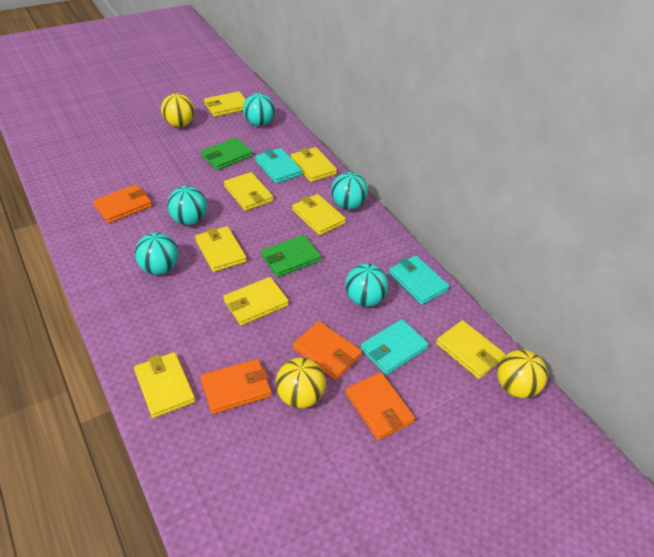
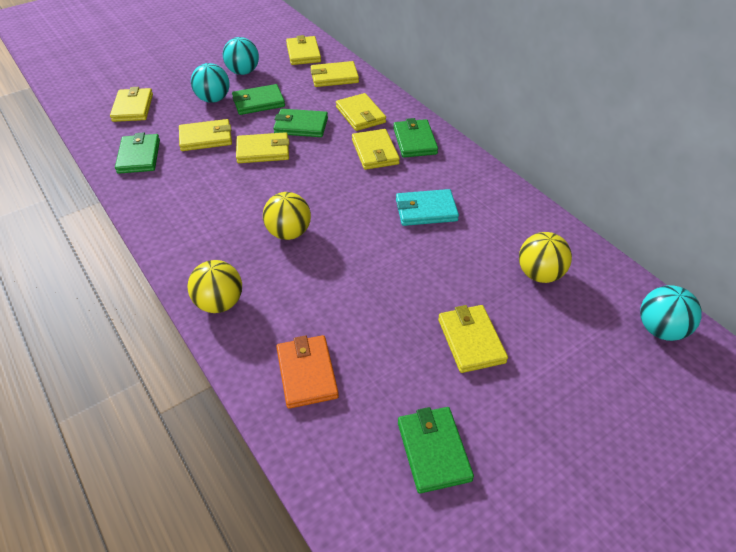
green wallet: 2 -> 5
orange wallet: 4 -> 1
turquoise ball: 5 -> 3
turquoise wallet: 3 -> 1

